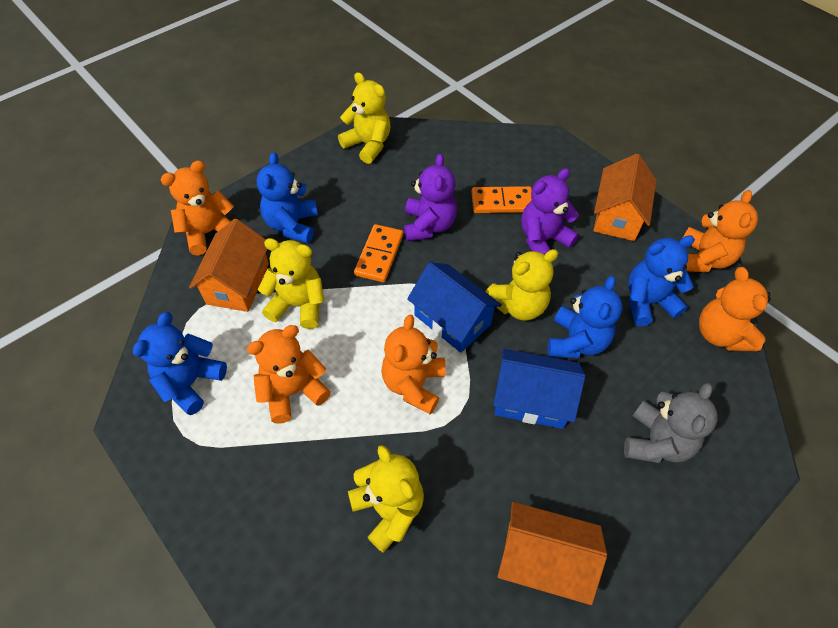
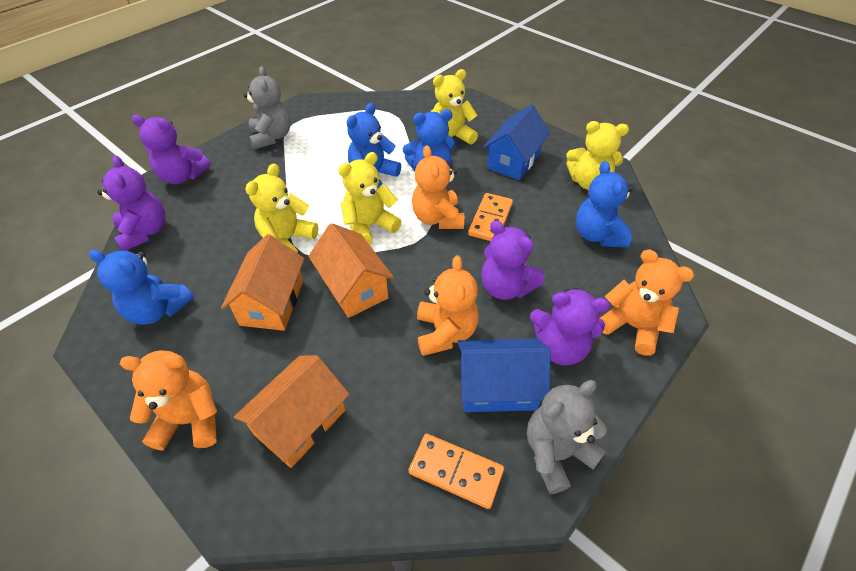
grey teddy bear: 1 -> 2
orange teddy bear: 5 -> 4
purple teddy bear: 2 -> 4

